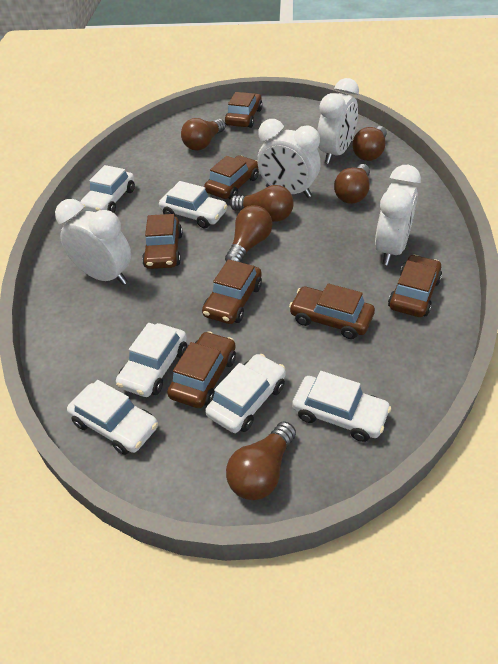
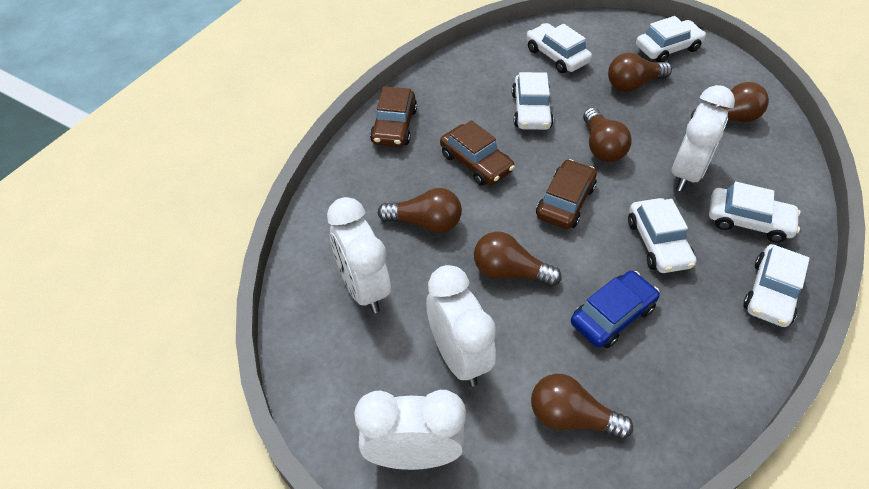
blue car: 0 -> 1
brown car: 7 -> 3

